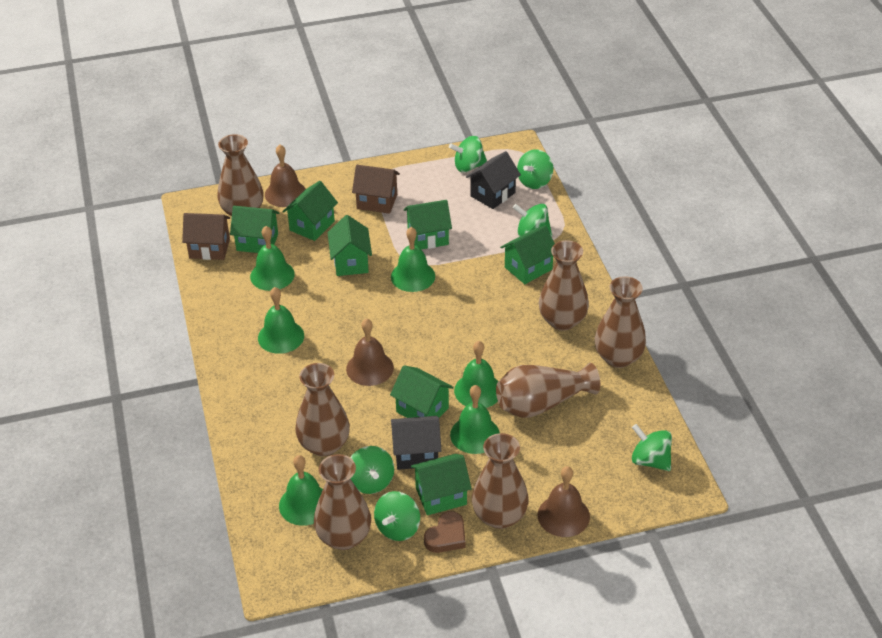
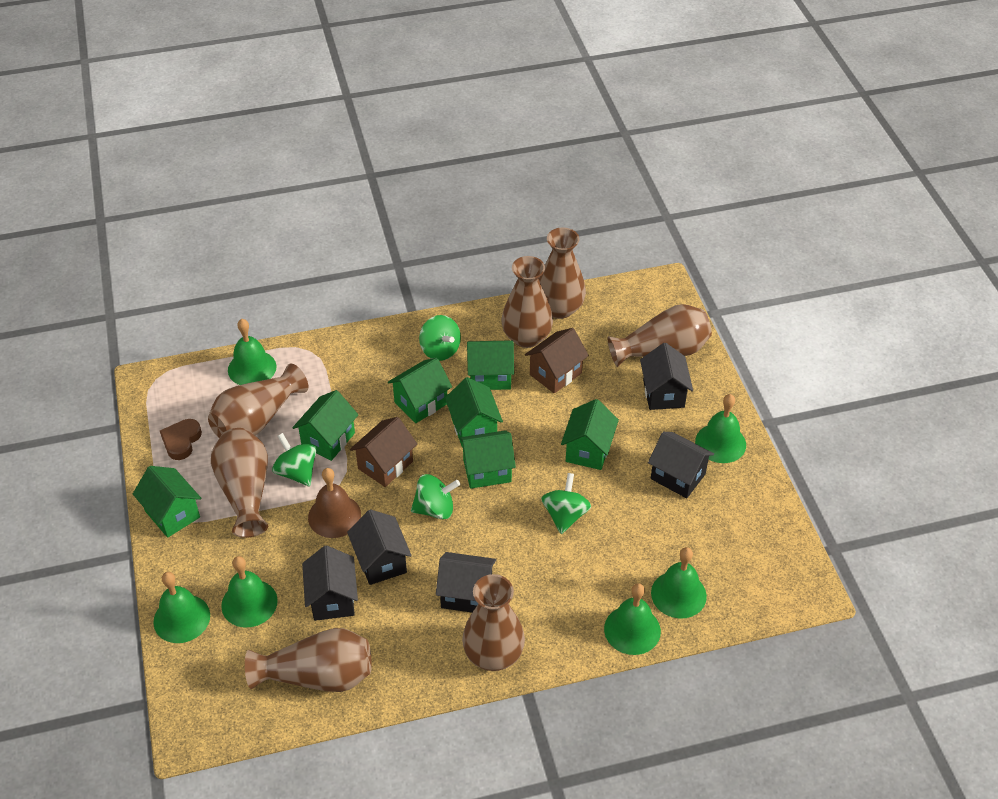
black house: 2 -> 5
brown bell: 3 -> 1
green spinning top: 6 -> 4

